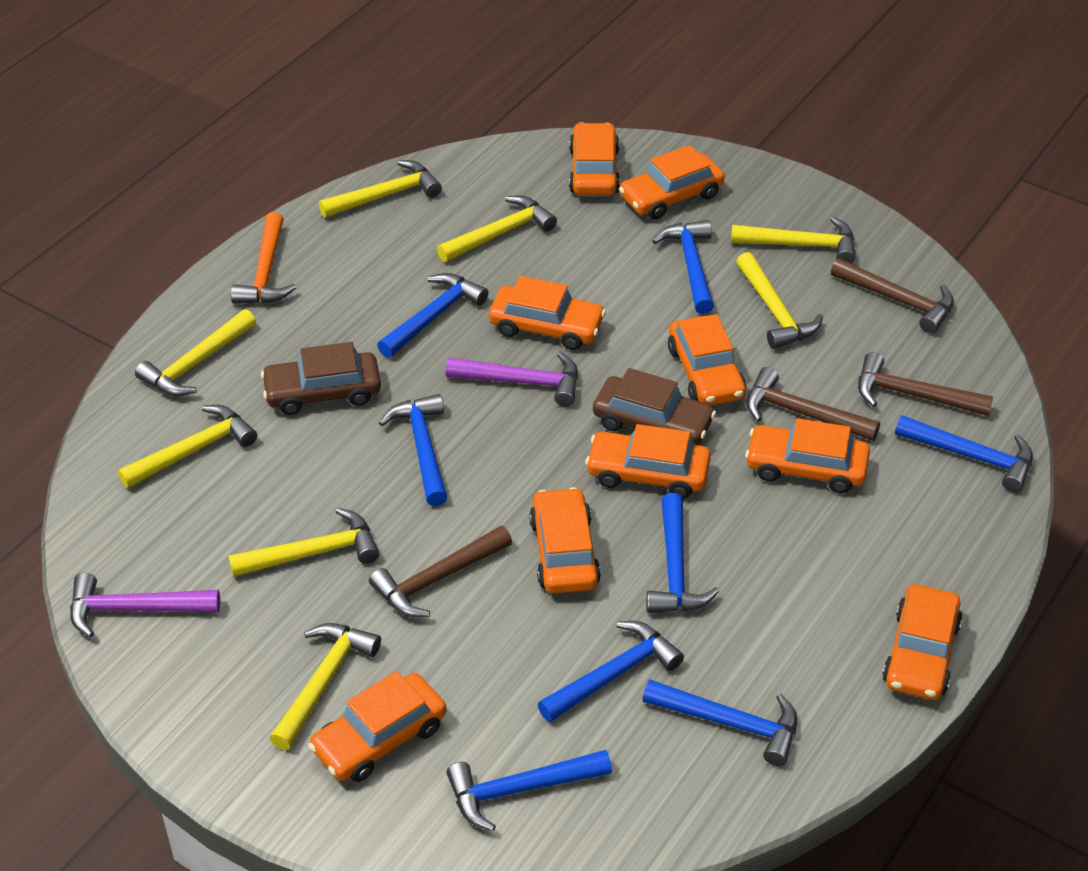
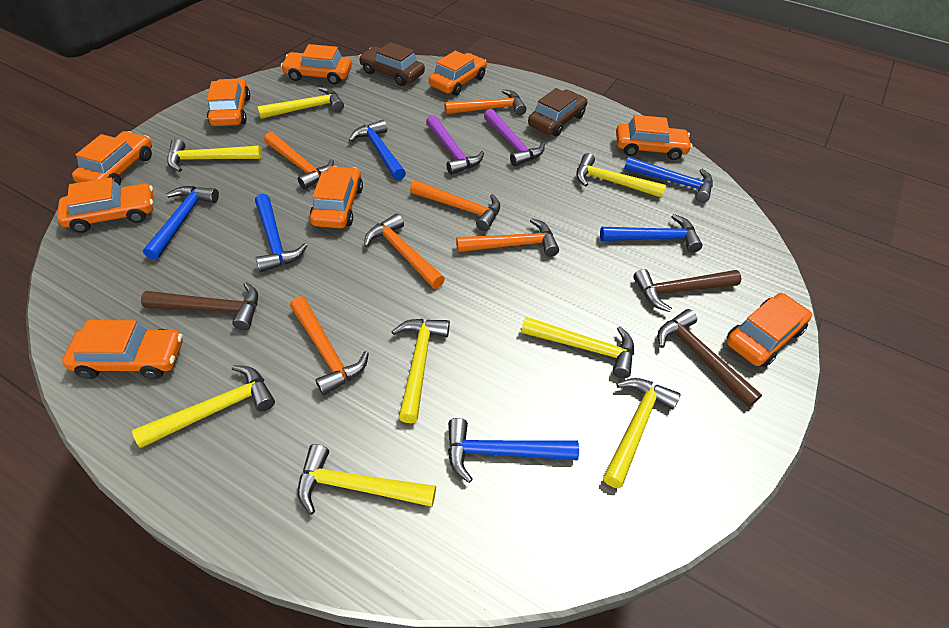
blue hammer: 8 -> 6
brown hammer: 4 -> 3
orange hammer: 1 -> 6

